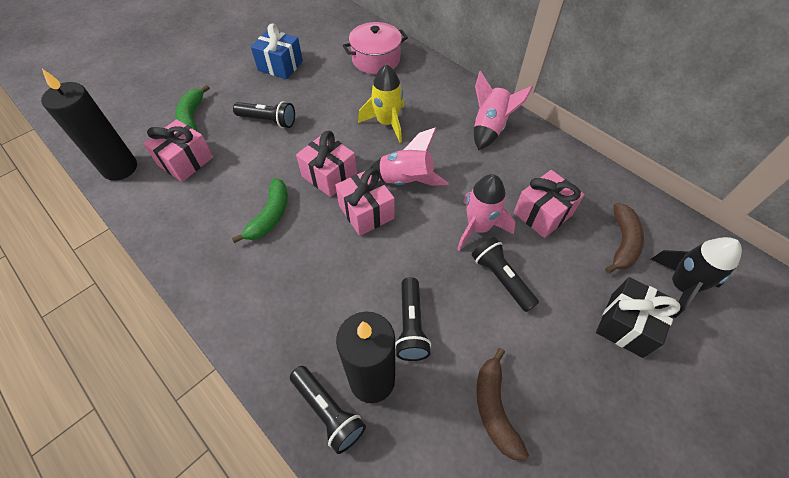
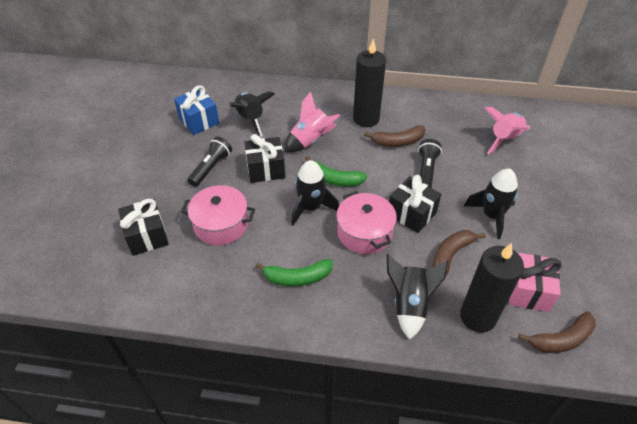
black flashlight: 4 -> 2
black gift: 1 -> 3
black rocket: 1 -> 4
brown banana: 2 -> 3
pink gift: 4 -> 1
pink pot: 1 -> 2
pink rocket: 3 -> 2
yellow rocket: 1 -> 0

